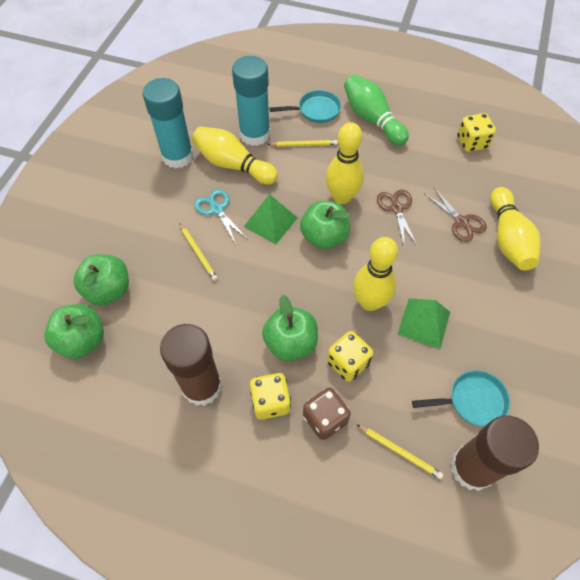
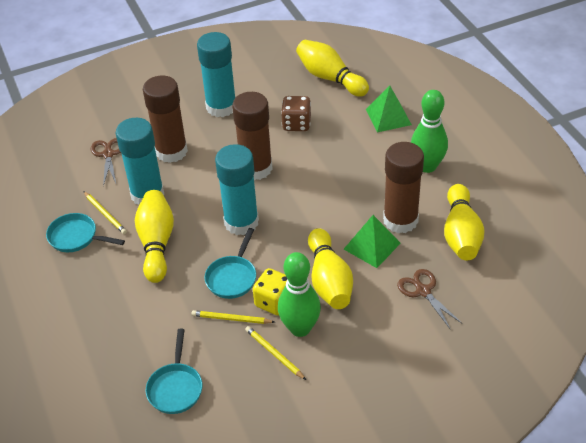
brown glue stick: 2 -> 3
green apple: 4 -> 0
green bowling pin: 1 -> 2
turquoise glue stick: 2 -> 3
turquoise pan: 2 -> 3
turquoise scissors: 1 -> 0
yellow dice: 3 -> 1

